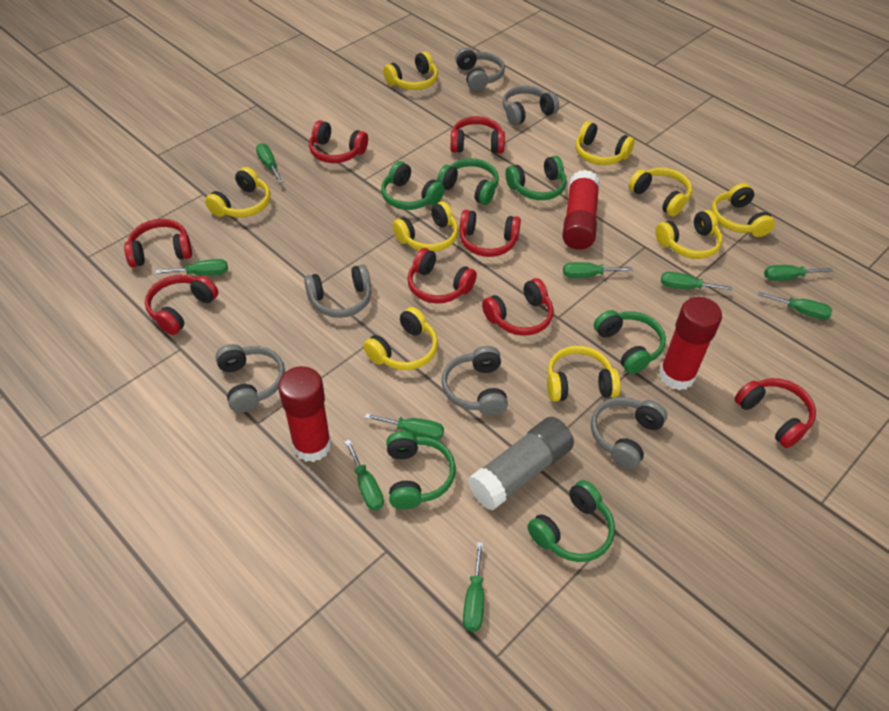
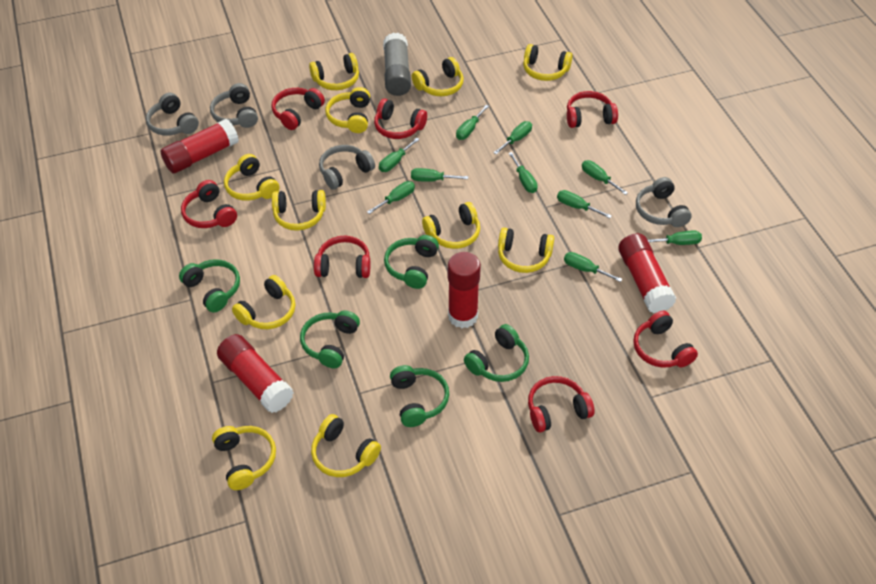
green headphones: 6 -> 5
green screwdriver: 9 -> 10
grey headphones: 6 -> 4
red glue stick: 3 -> 4
red headphones: 8 -> 7
yellow headphones: 9 -> 11

